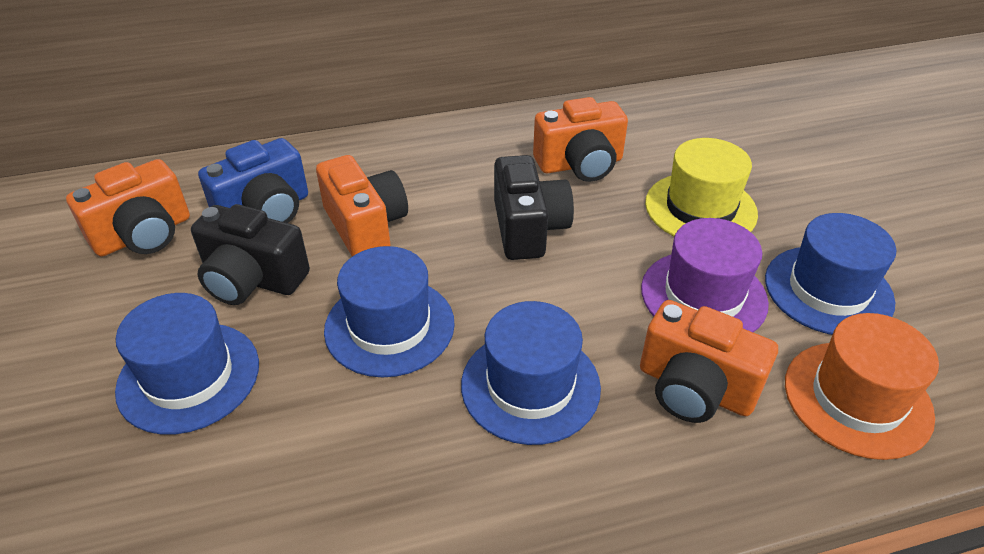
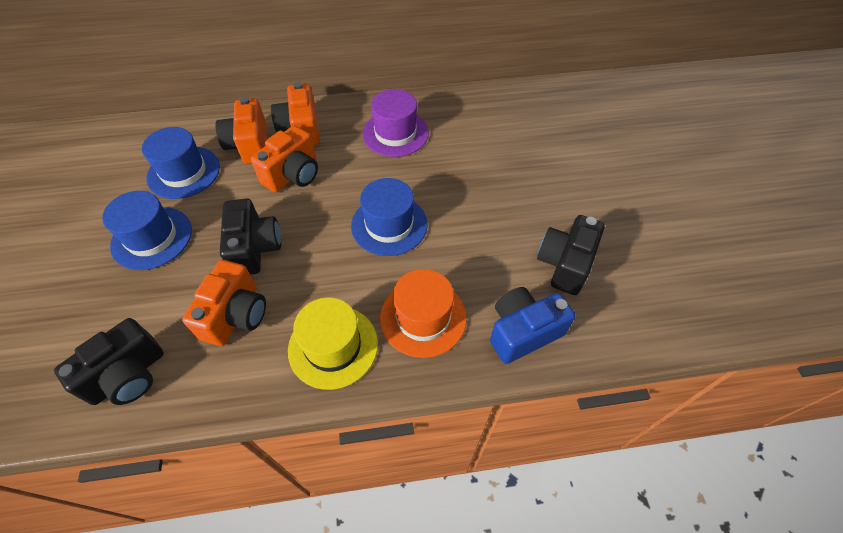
black camera: 2 -> 3
blue hat: 4 -> 3

